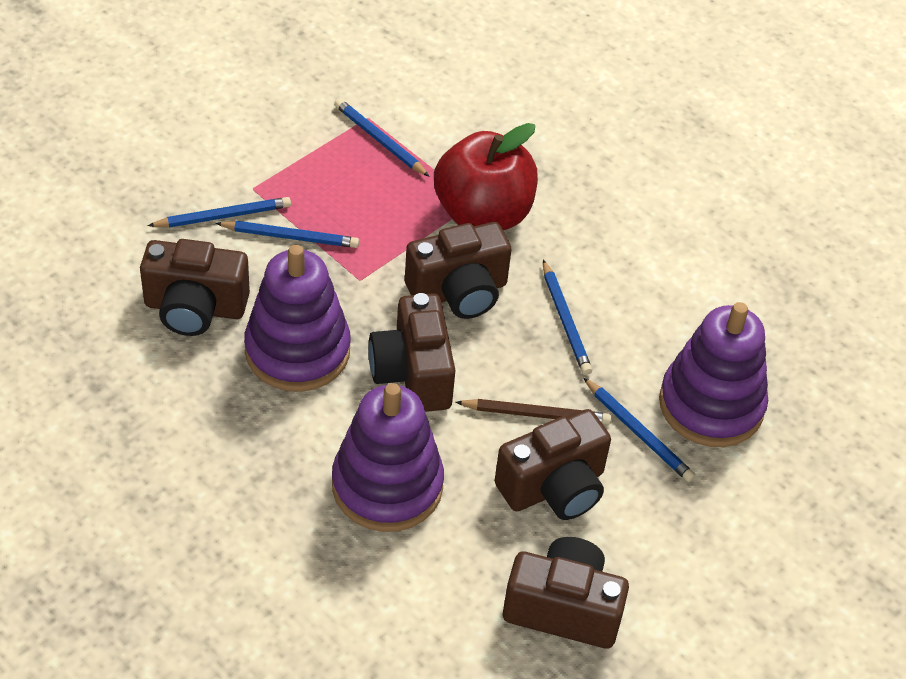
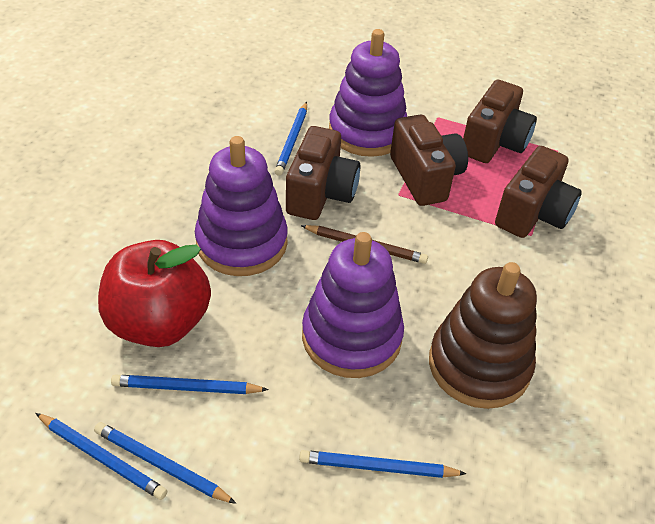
brown camera: 5 -> 4
brown stacking toy: 0 -> 1

